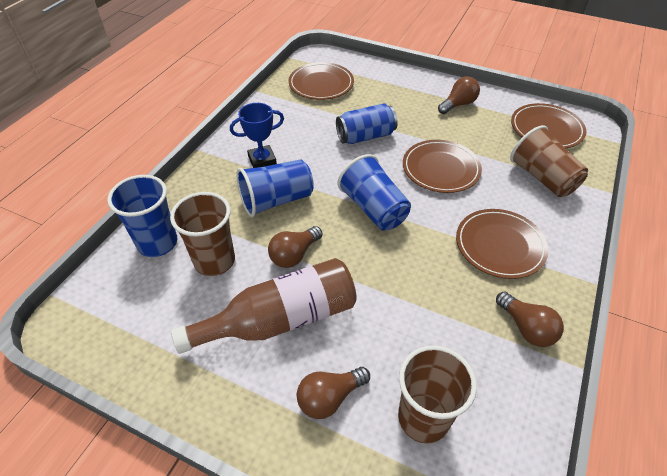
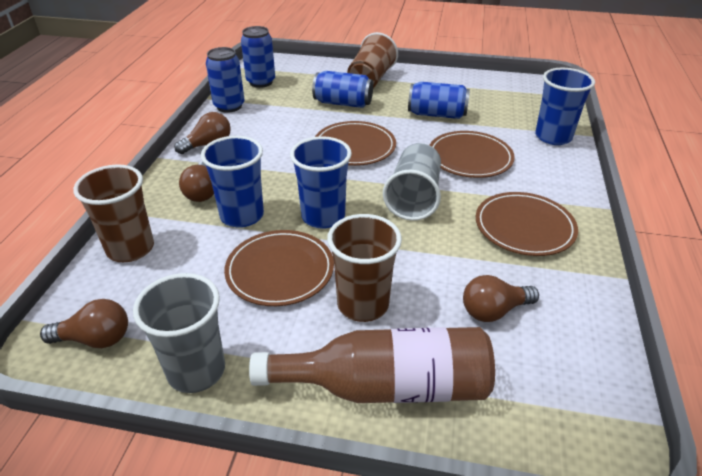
blue can: 1 -> 4
blue trophy: 1 -> 0
grey cup: 0 -> 2

